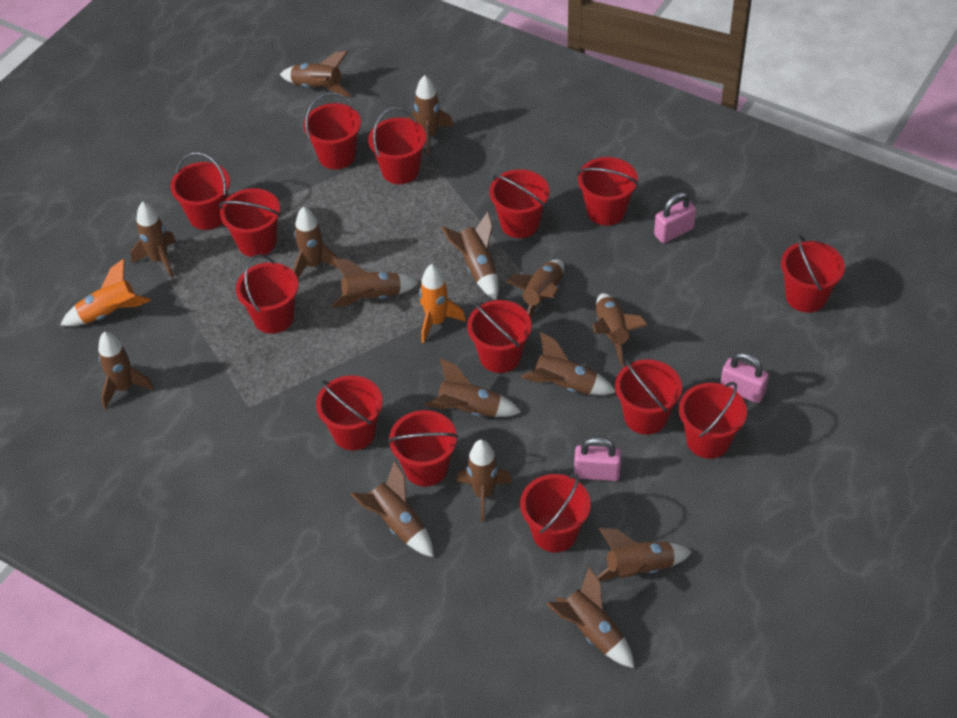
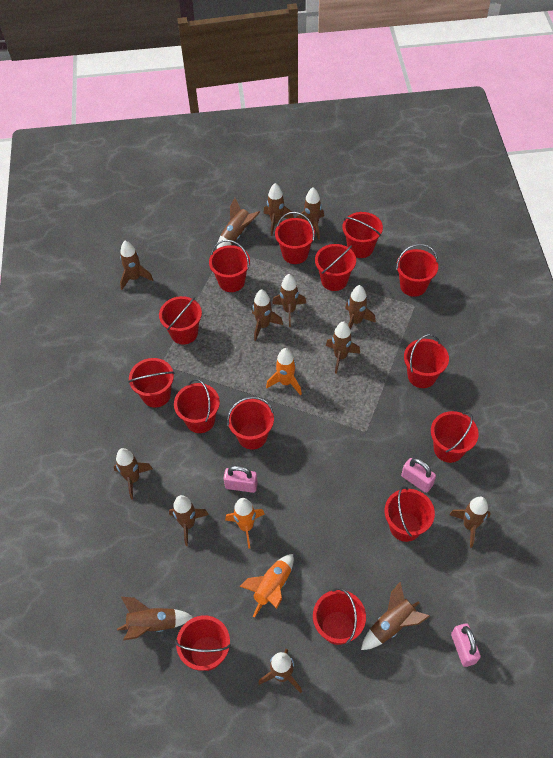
brown rocket: 15 -> 14
orange rocket: 2 -> 3

